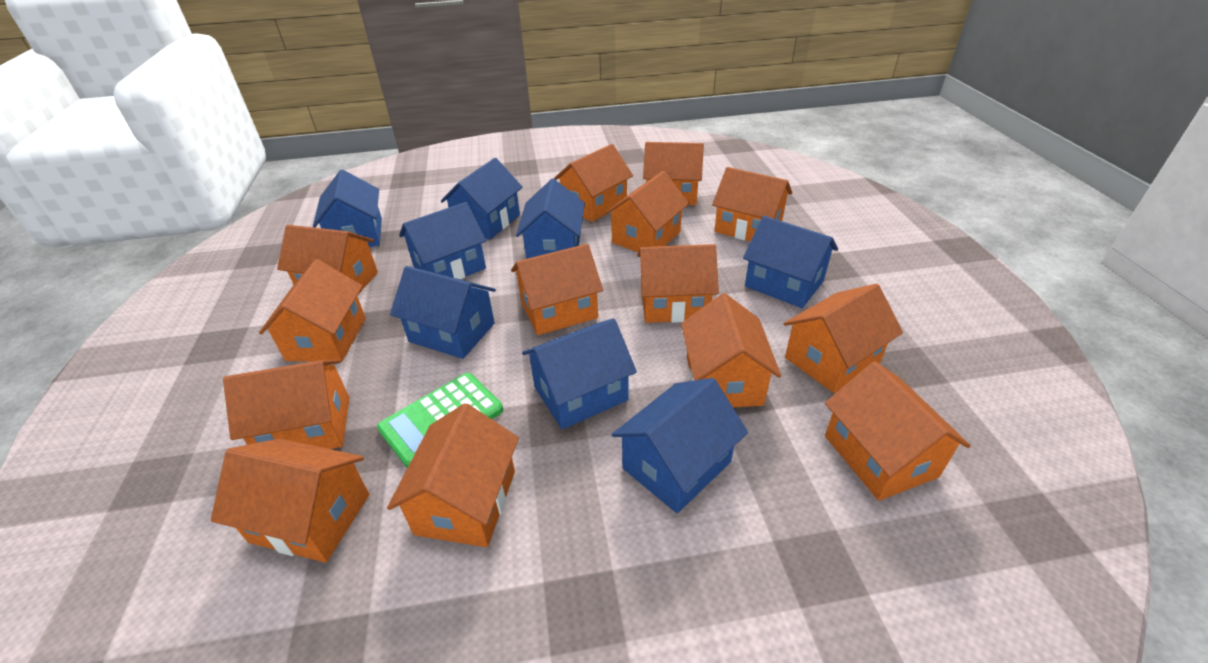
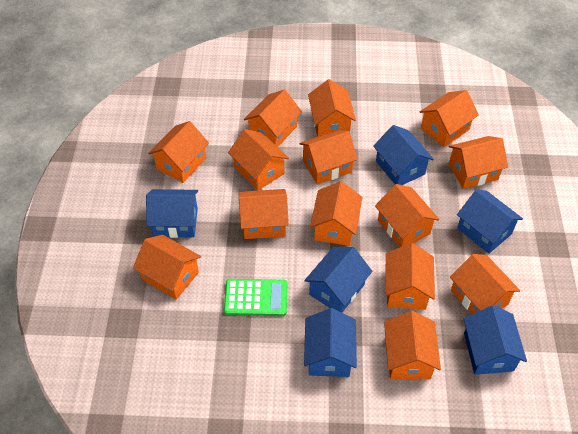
blue house: 8 -> 6

